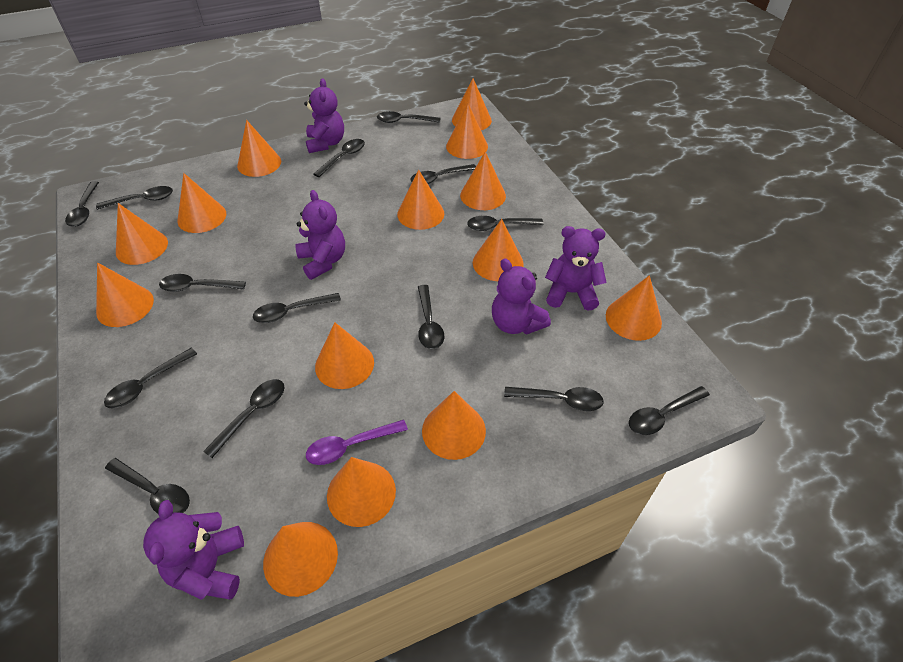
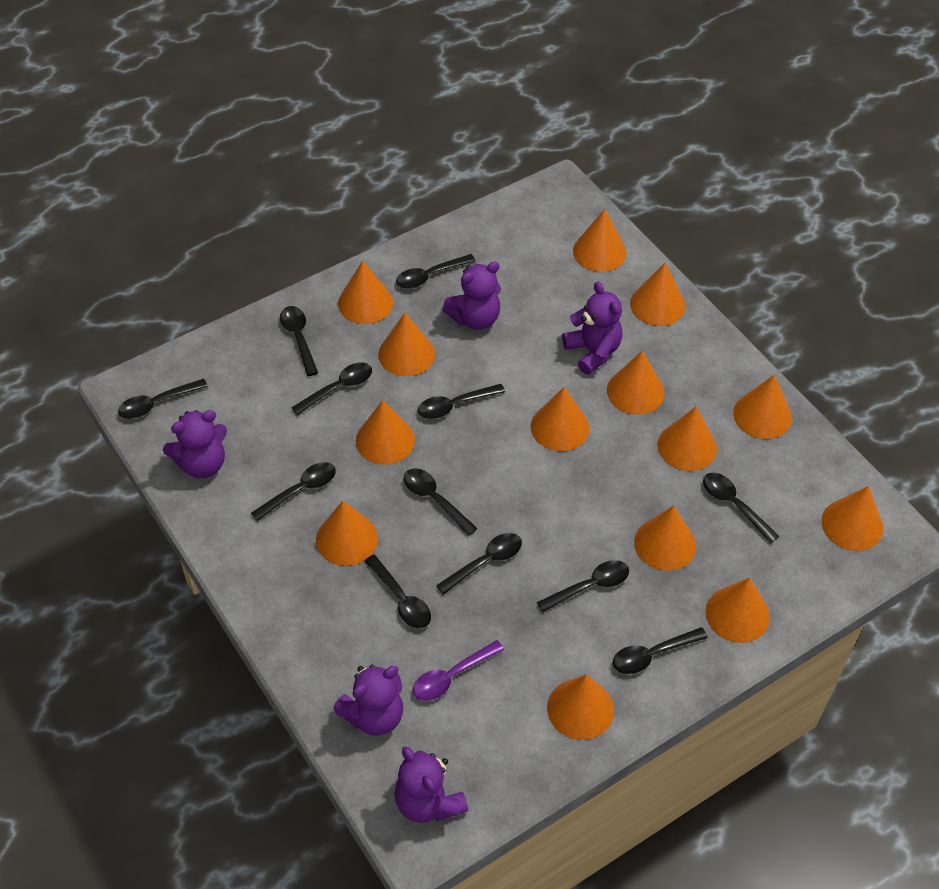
black spoon: 14 -> 12

